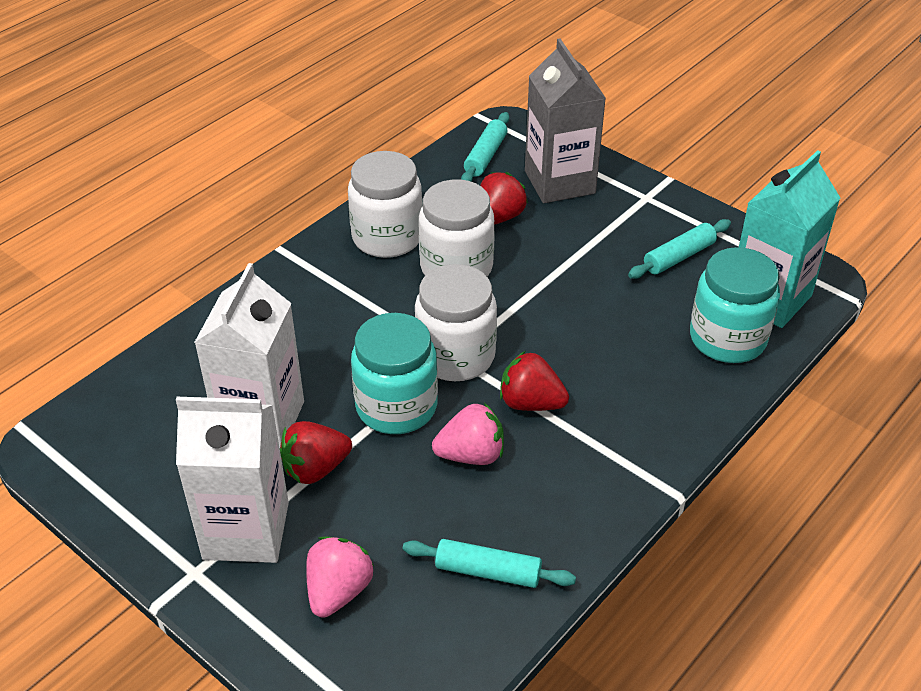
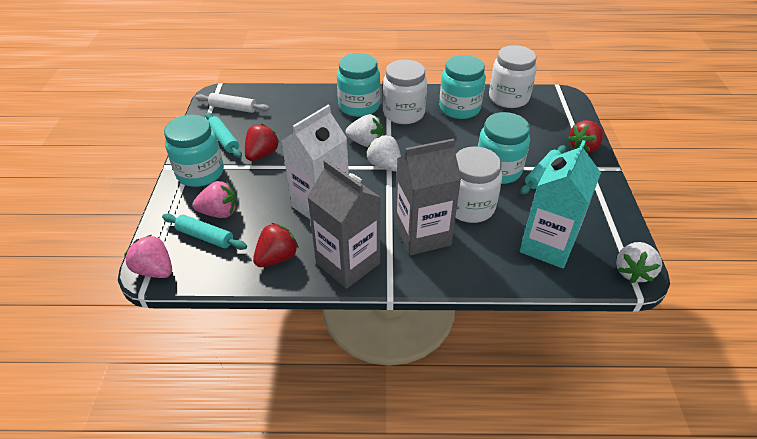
grey carton: 1 -> 2
turquoise jar: 2 -> 4
white carton: 2 -> 1
white rolling pin: 0 -> 1
white strawberry: 0 -> 3

